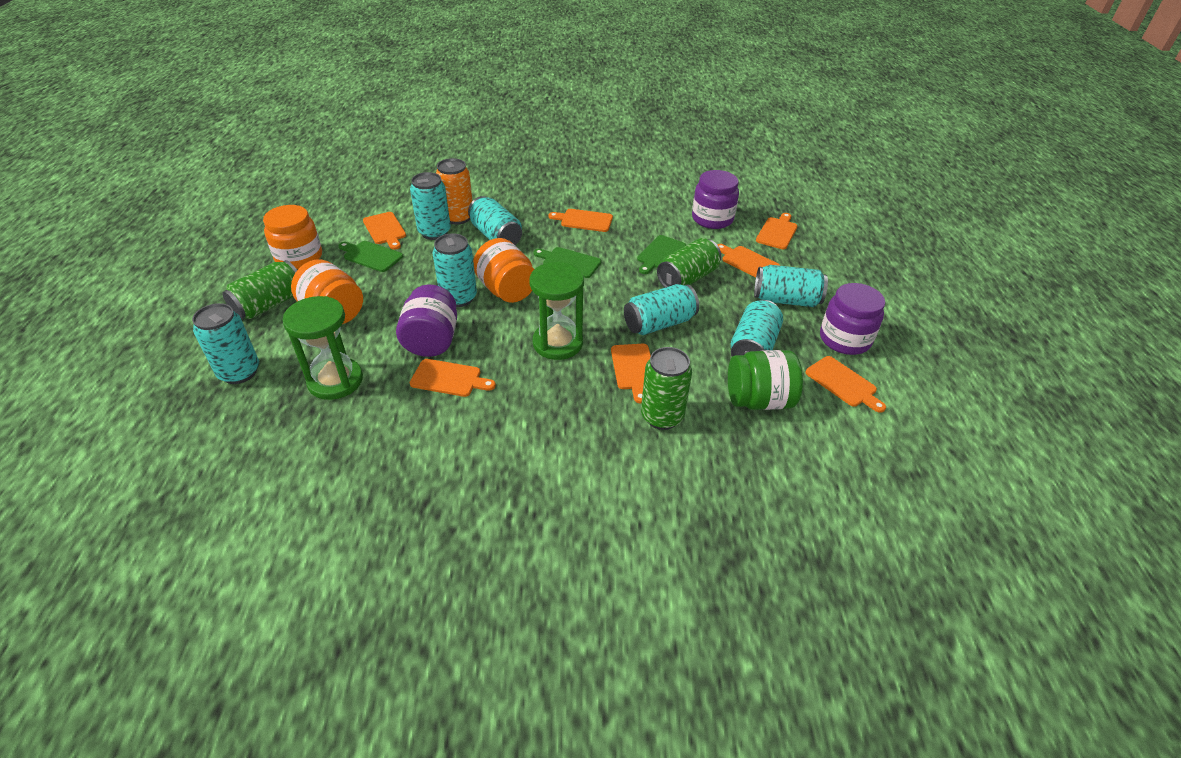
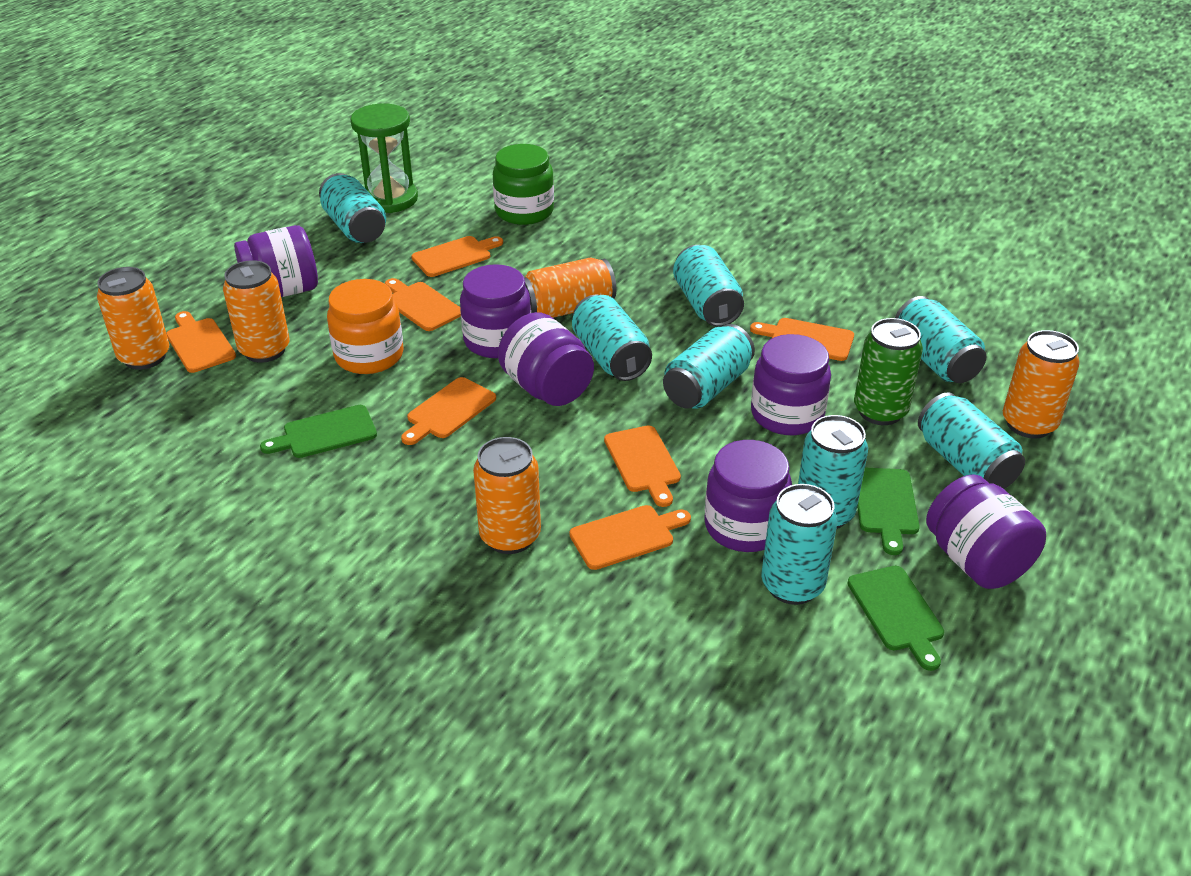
green can: 3 -> 1
green hourglass: 2 -> 1
orange can: 1 -> 5
orange jar: 3 -> 1
purple jar: 3 -> 6
turquoise can: 7 -> 8

